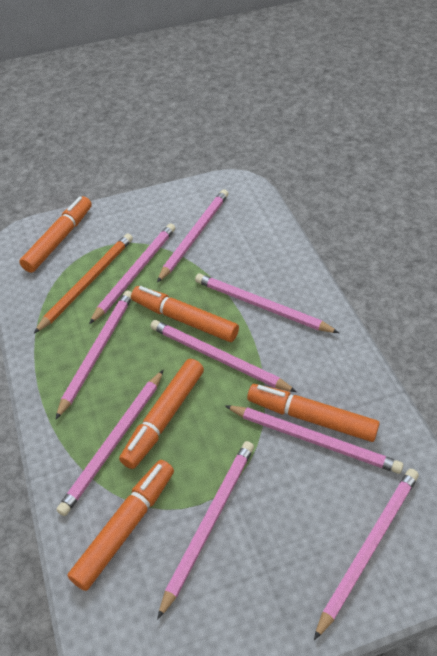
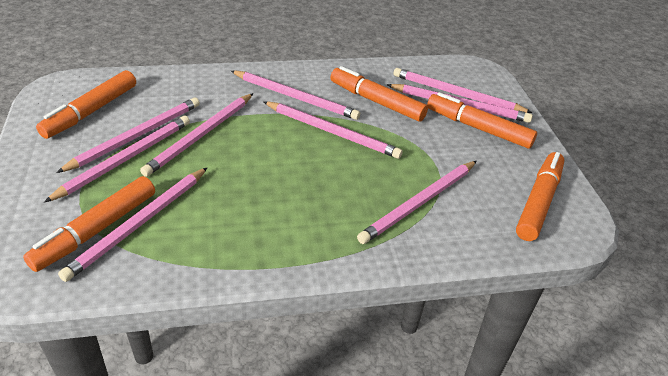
orange pencil: 1 -> 0

